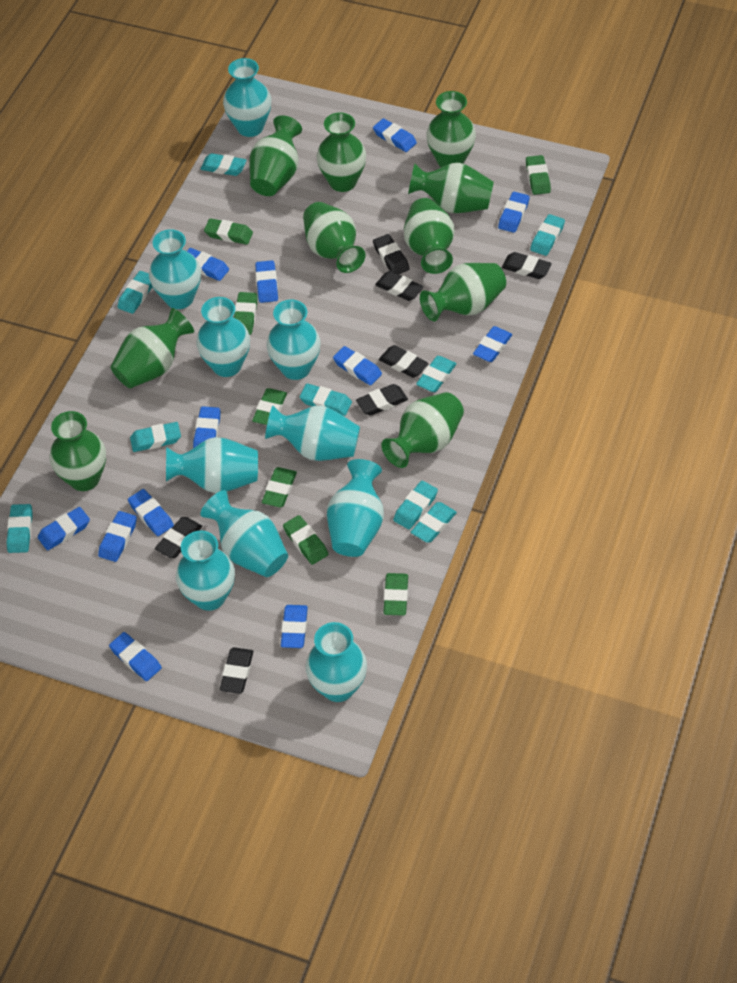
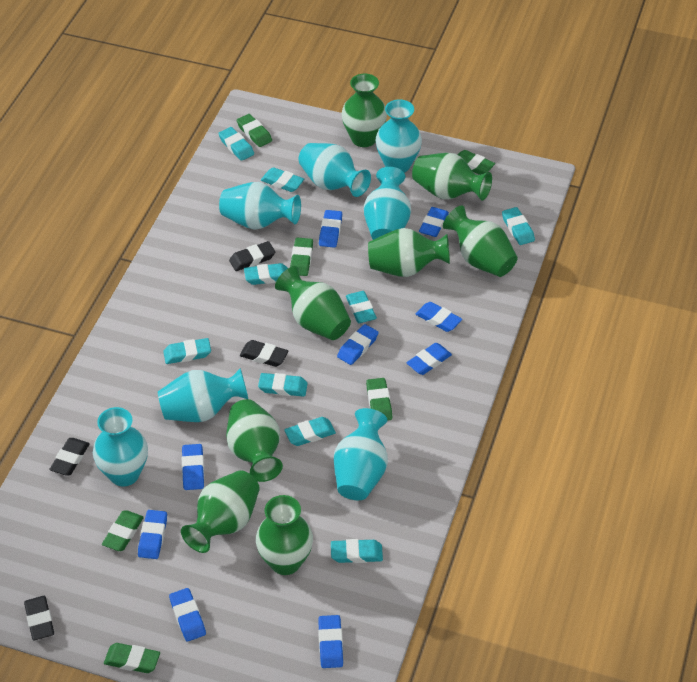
black eraser: 7 -> 4
blue eraser: 12 -> 9
green eraser: 7 -> 6
green vase: 10 -> 8
turquoise vase: 10 -> 7

